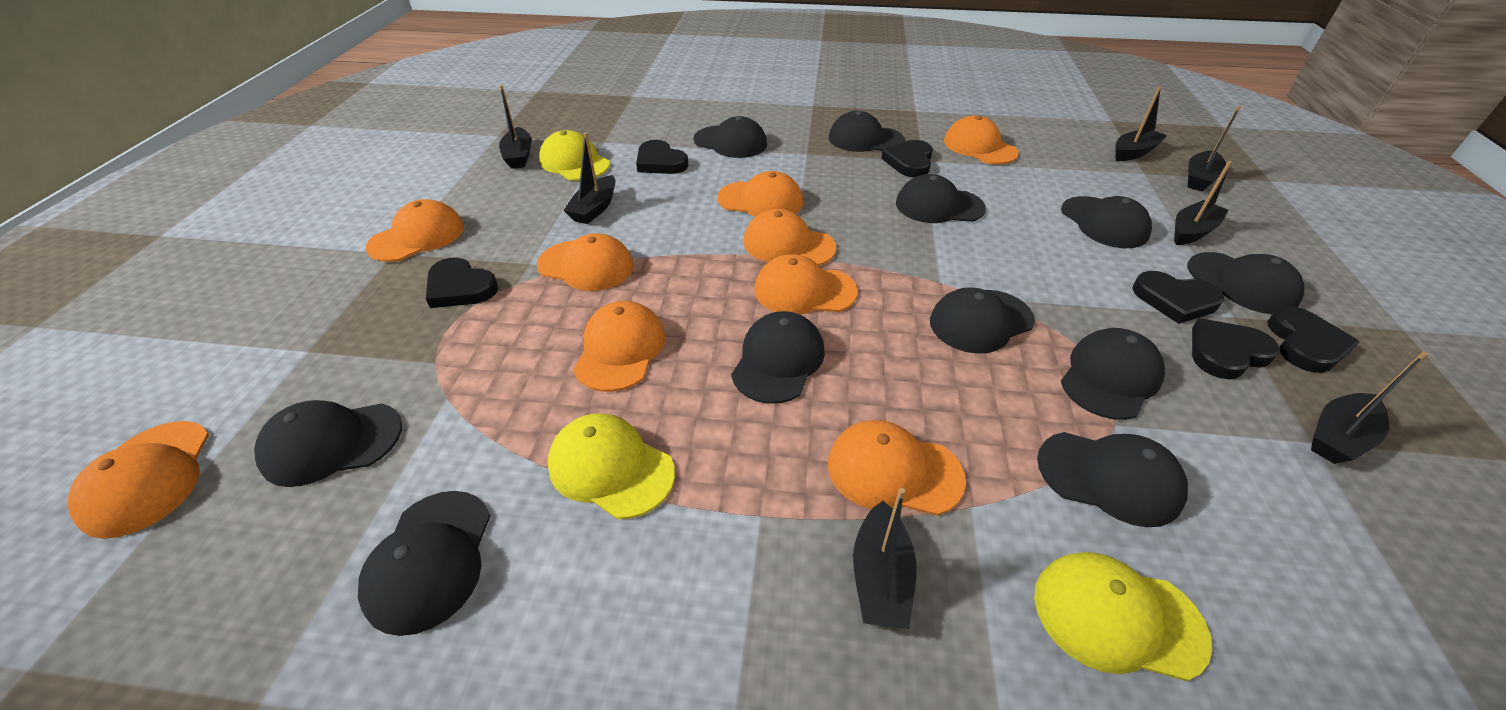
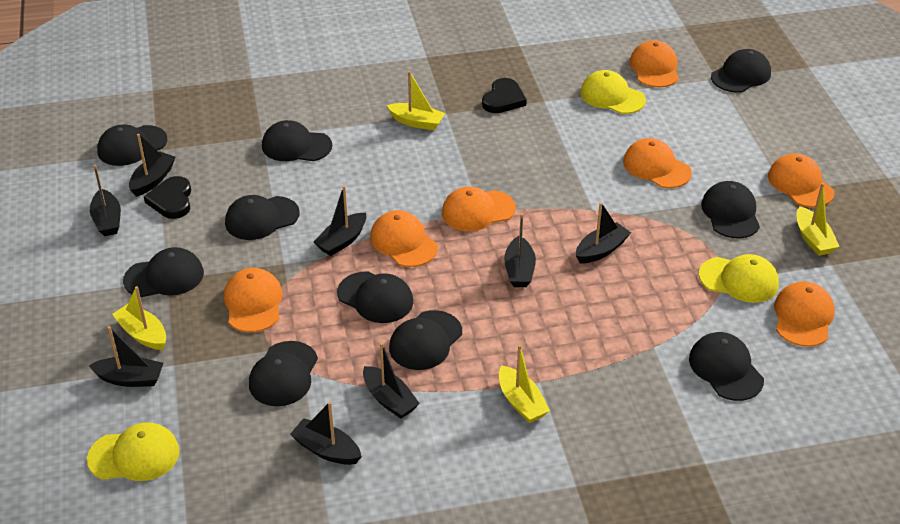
black boat: 7 -> 8
black cap: 11 -> 10
black heart: 6 -> 2
orange cap: 9 -> 7
yellow boat: 0 -> 4

